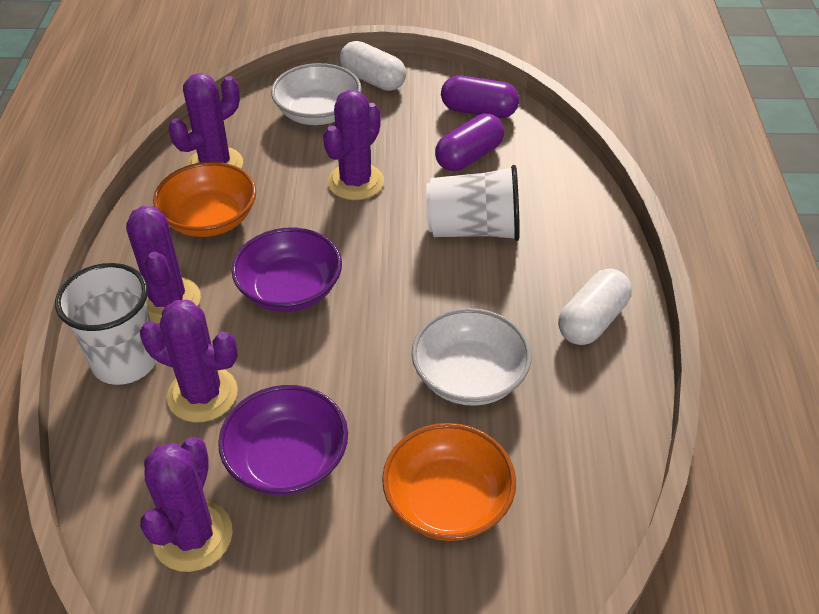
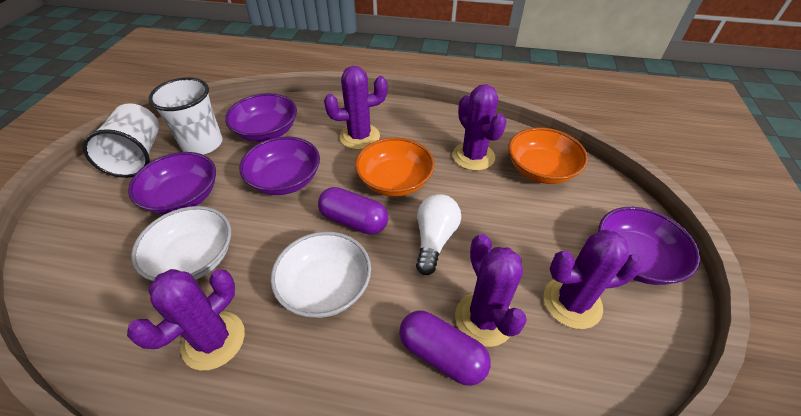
purple bowl: 2 -> 4
white capsule: 2 -> 0
white light bulb: 0 -> 1

